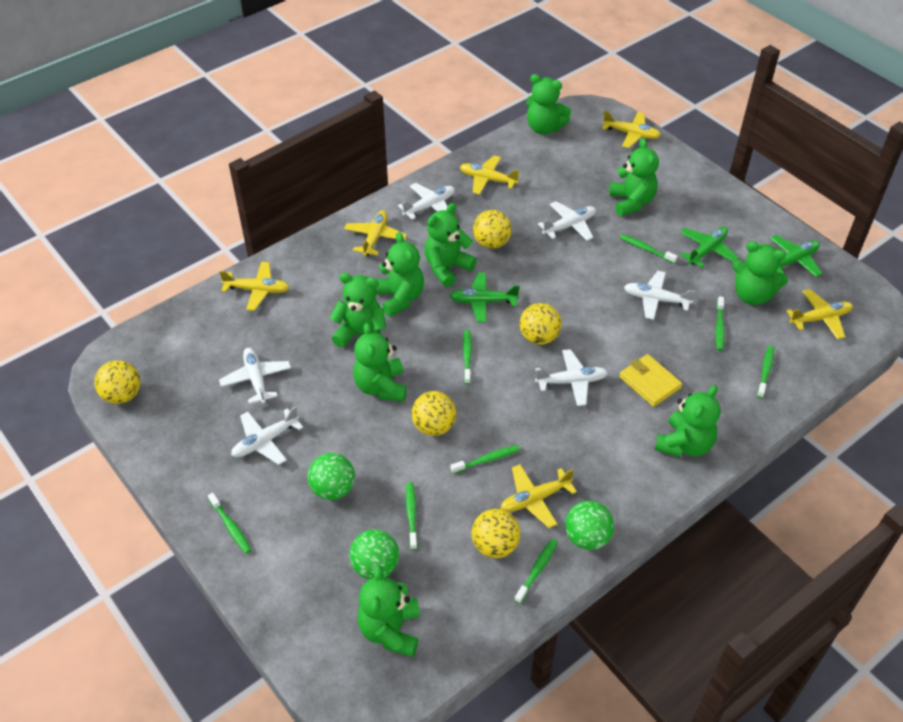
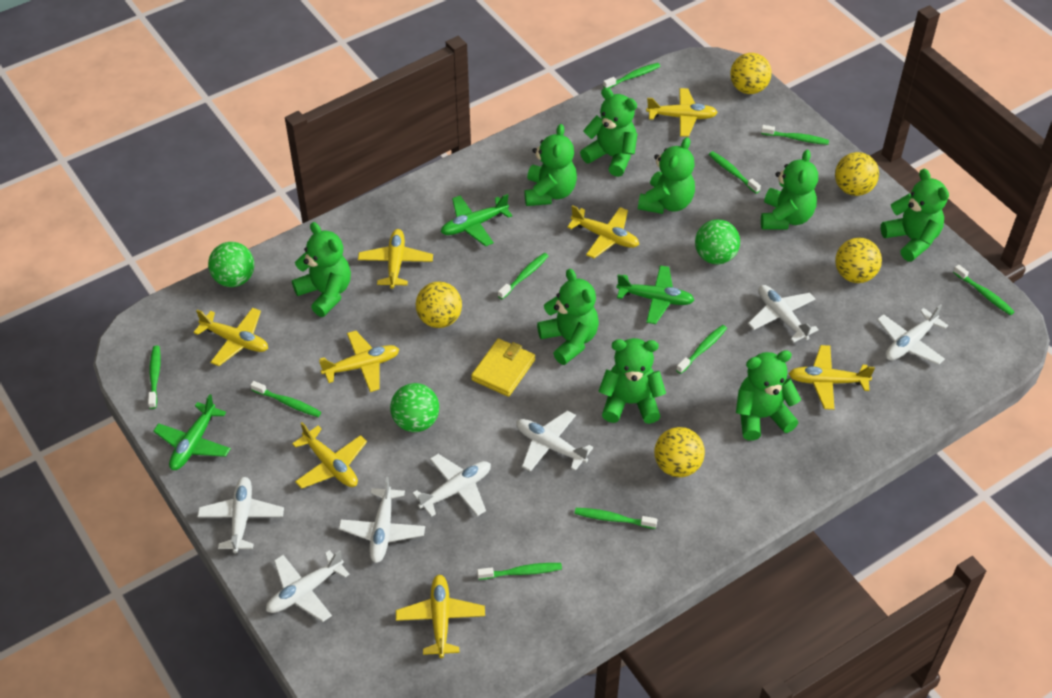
green toothbrush: 8 -> 10
white plane: 6 -> 7
yellow plane: 6 -> 8

